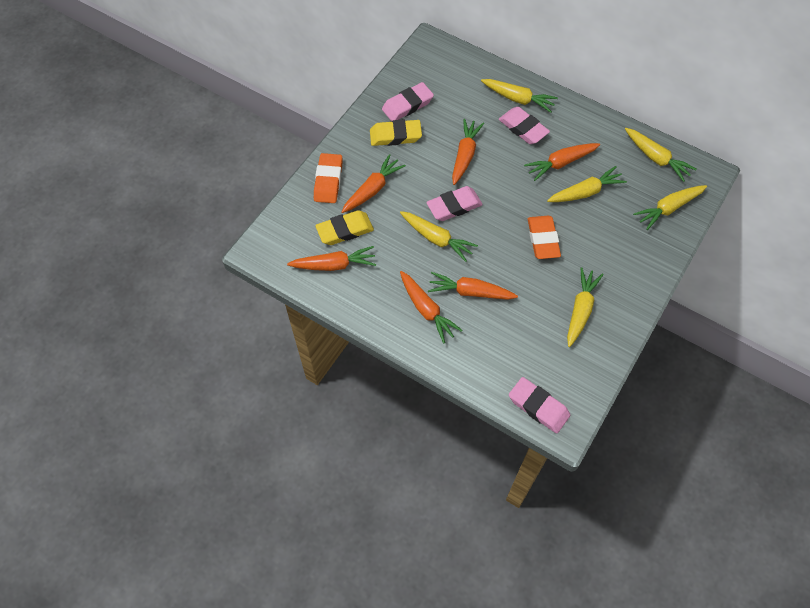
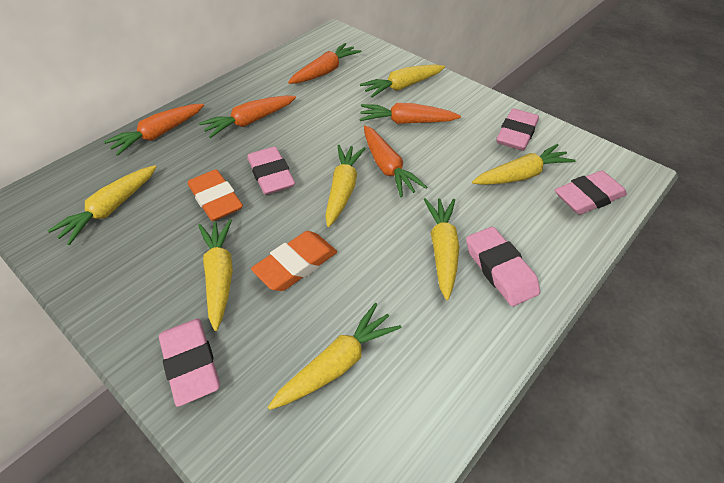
orange carrot: 6 -> 5
pink eraser: 4 -> 5
yellow carrot: 6 -> 7
yellow eraser: 2 -> 0

